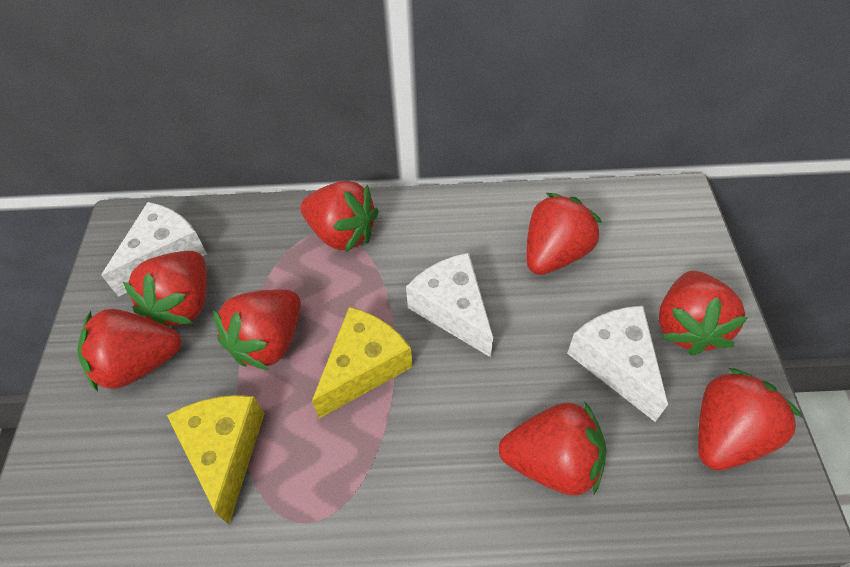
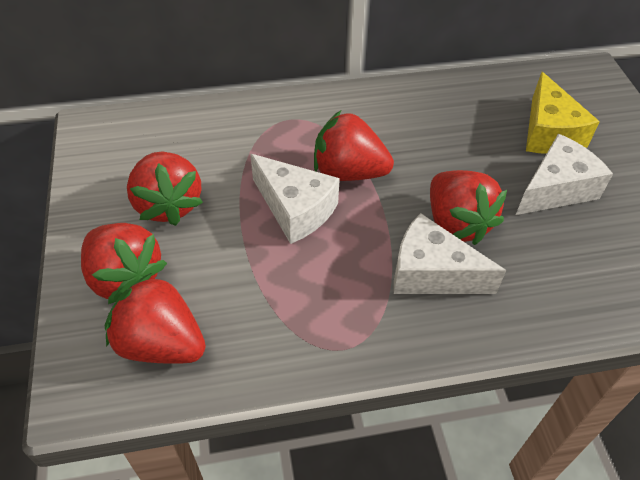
red strawberry: 8 -> 5
yellow cheese: 2 -> 1

